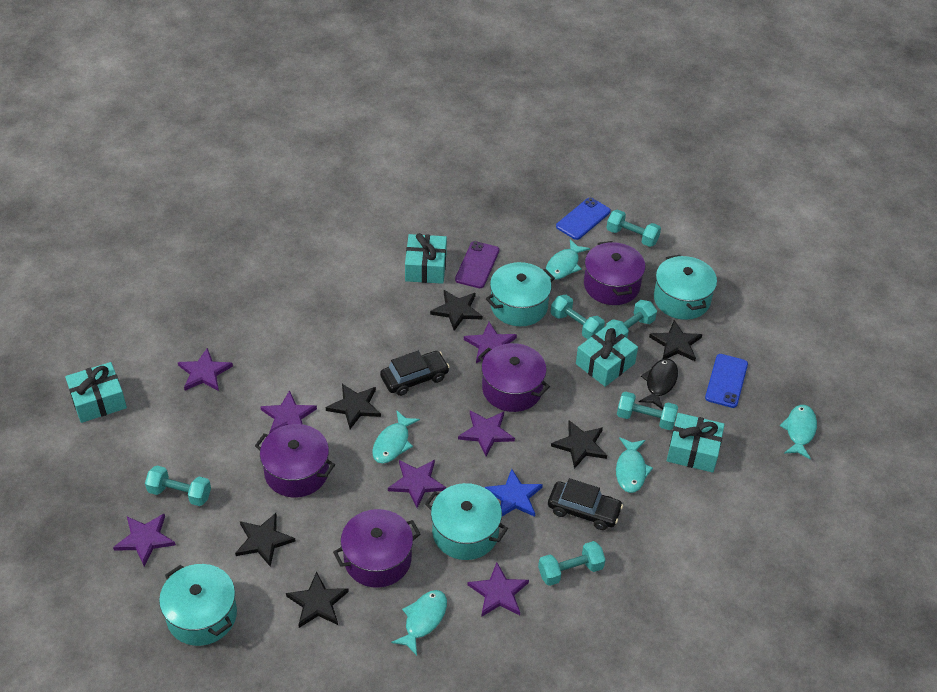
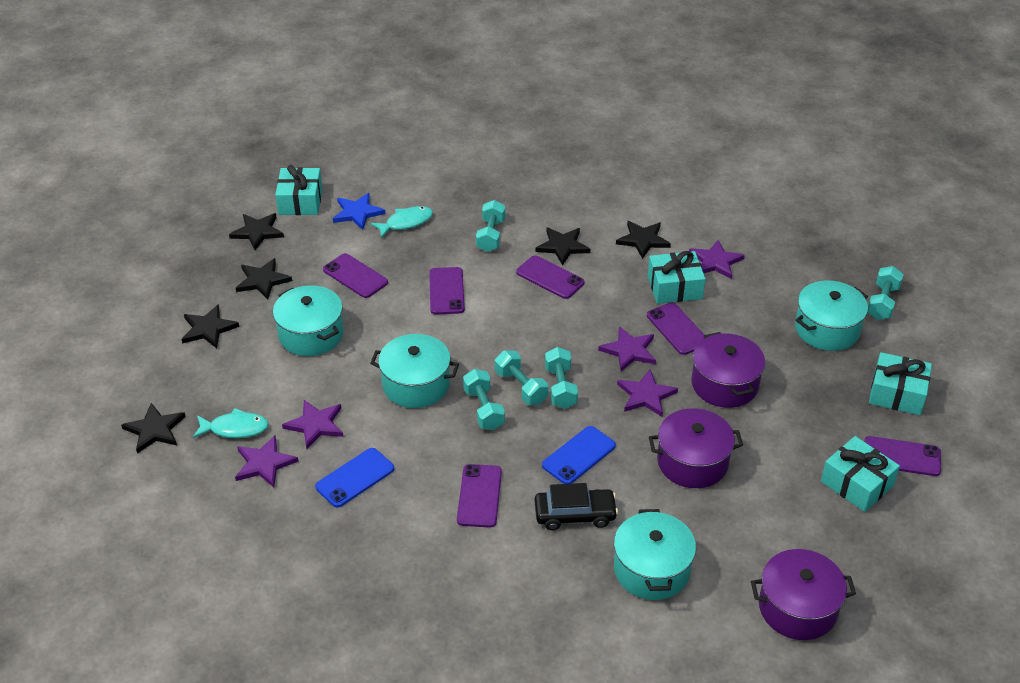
black car: 2 -> 1
black fish: 1 -> 0
purple phone: 1 -> 6
purple pot: 4 -> 3
purple star: 7 -> 5
turquoise dumbbell: 6 -> 5
turquoise fish: 5 -> 2

